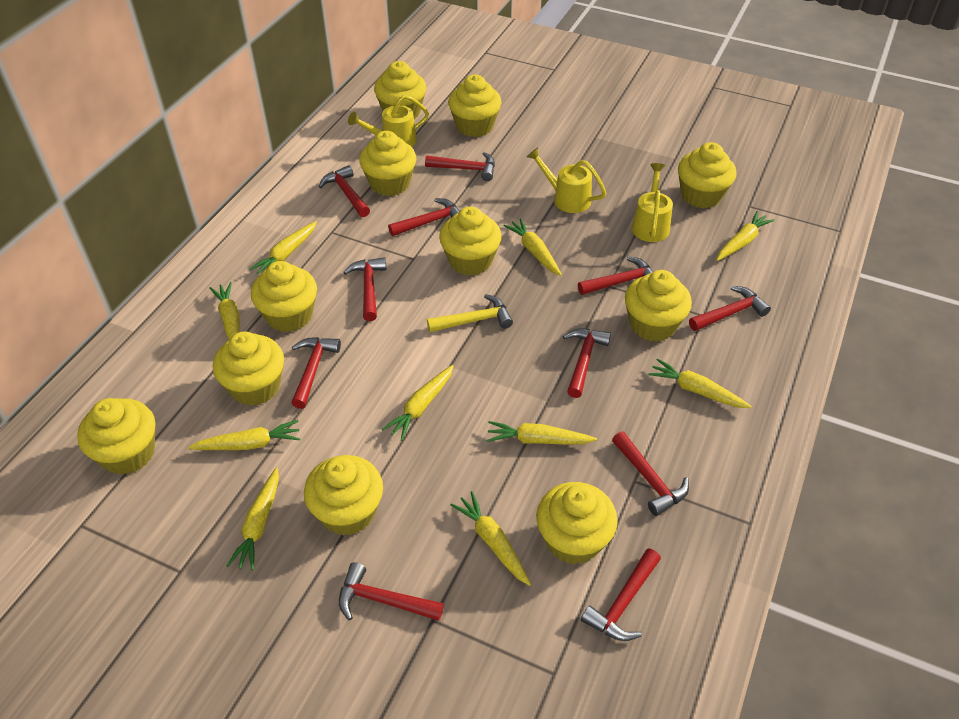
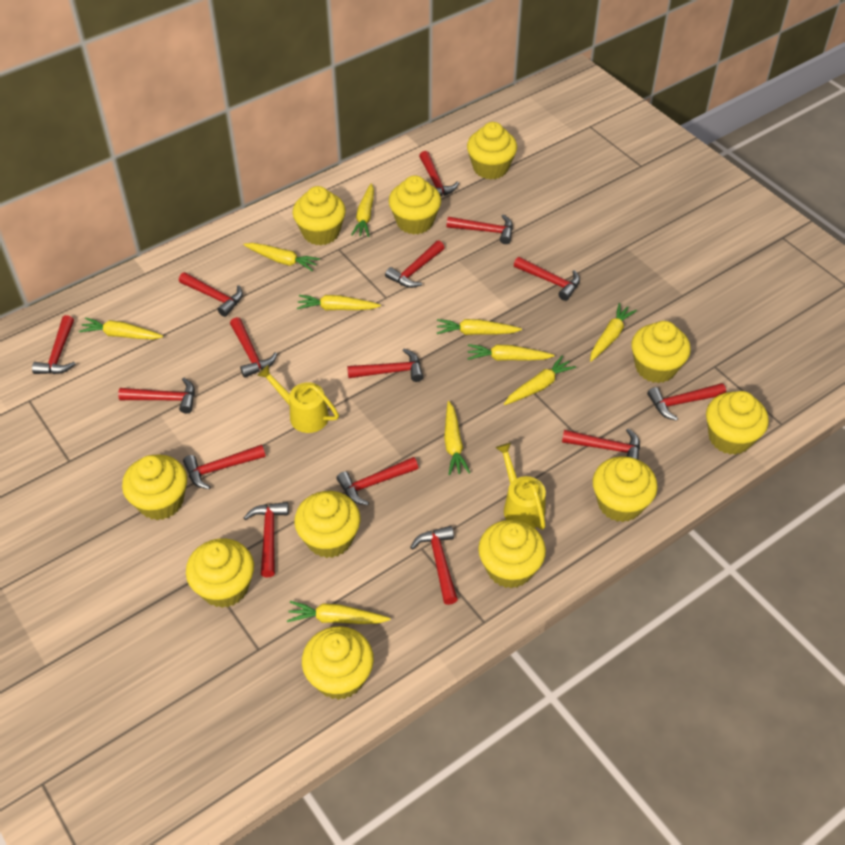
red hammer: 11 -> 15
yellow hammer: 1 -> 0
yellow watering can: 3 -> 2

